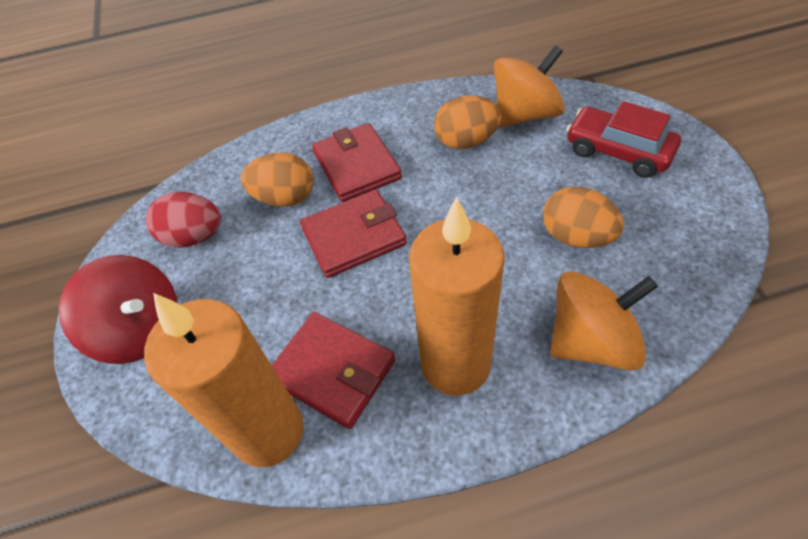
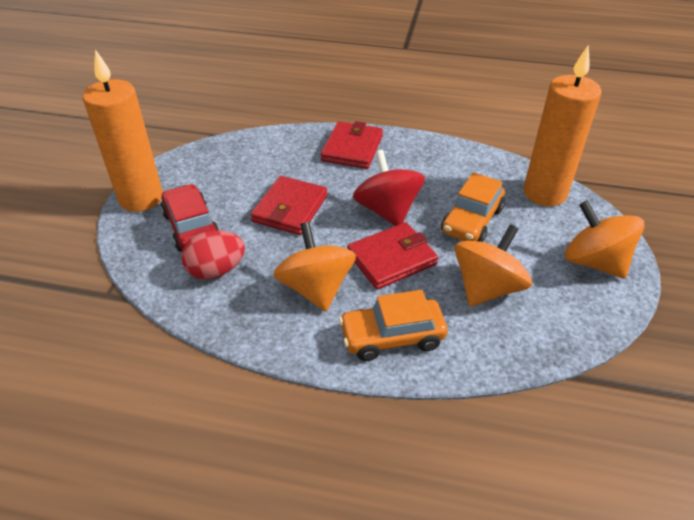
orange car: 0 -> 2
orange egg: 3 -> 0
orange spinning top: 2 -> 3

